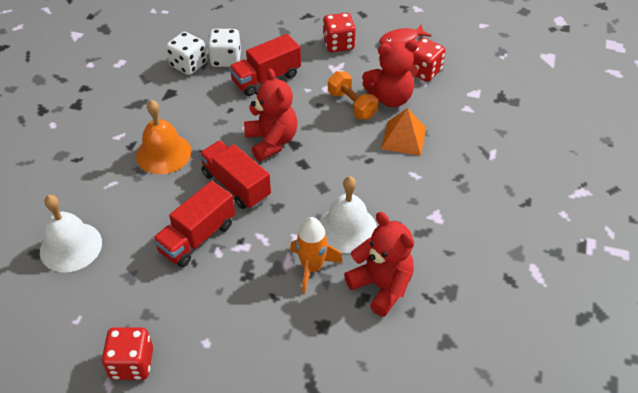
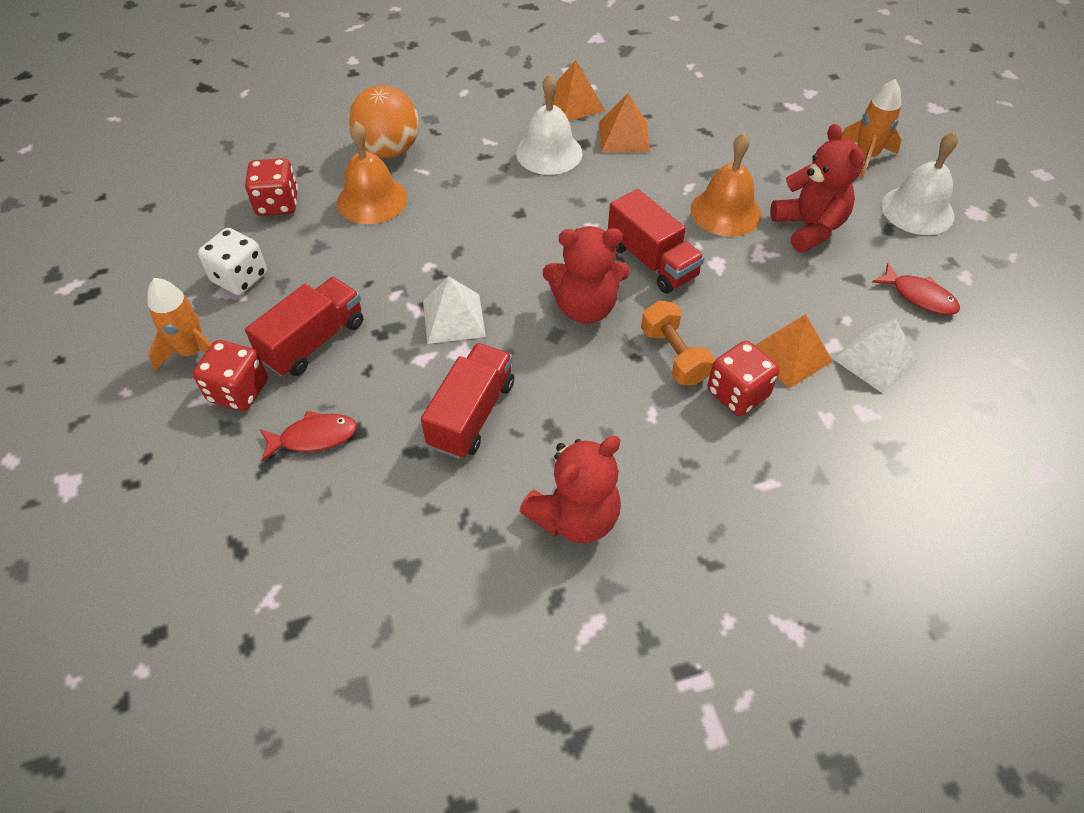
orange ball: 0 -> 1
orange bell: 1 -> 2
orange pyramid: 1 -> 3
orange rocket: 1 -> 2
red fish: 1 -> 2
white dice: 2 -> 1
white pyramid: 0 -> 2

